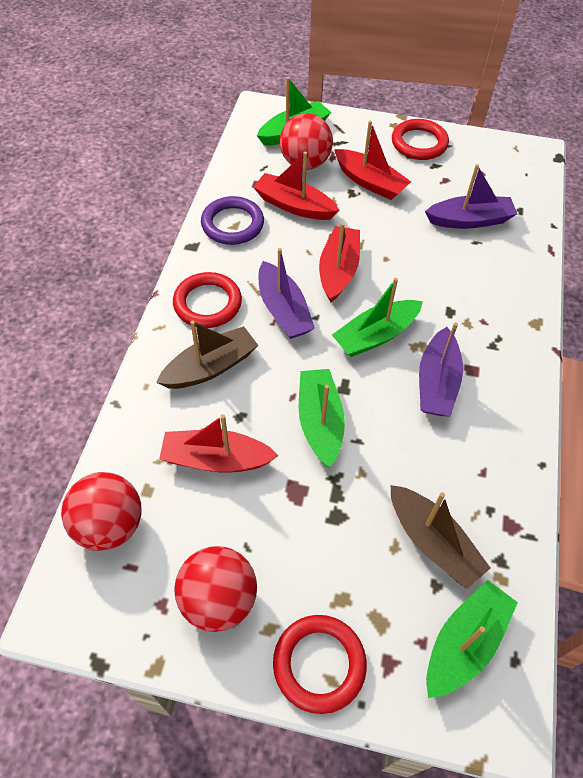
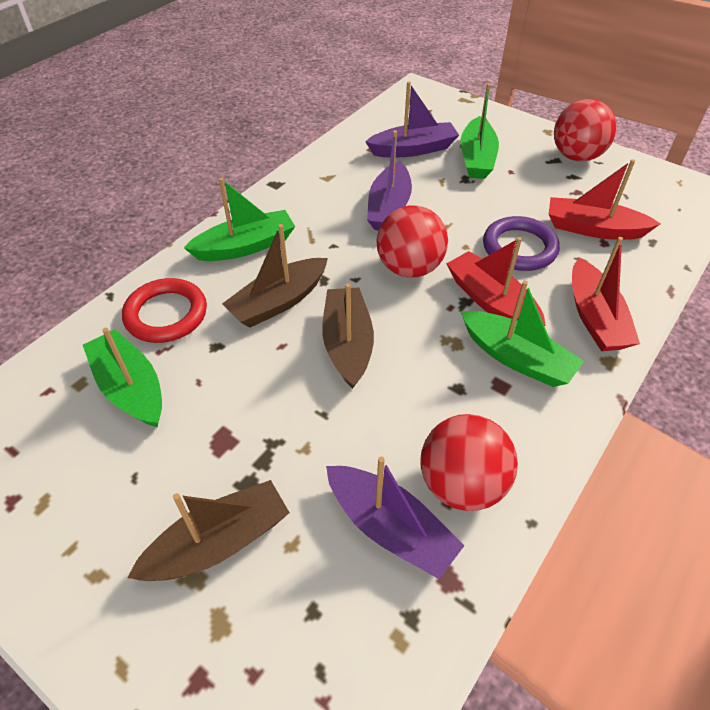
brown boat: 2 -> 3
red boat: 4 -> 3
red ring: 3 -> 1

